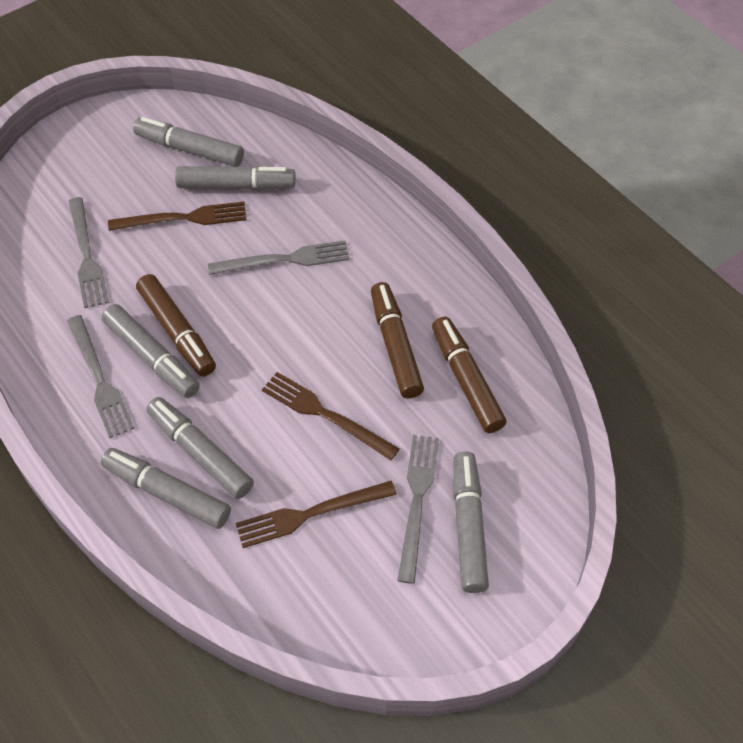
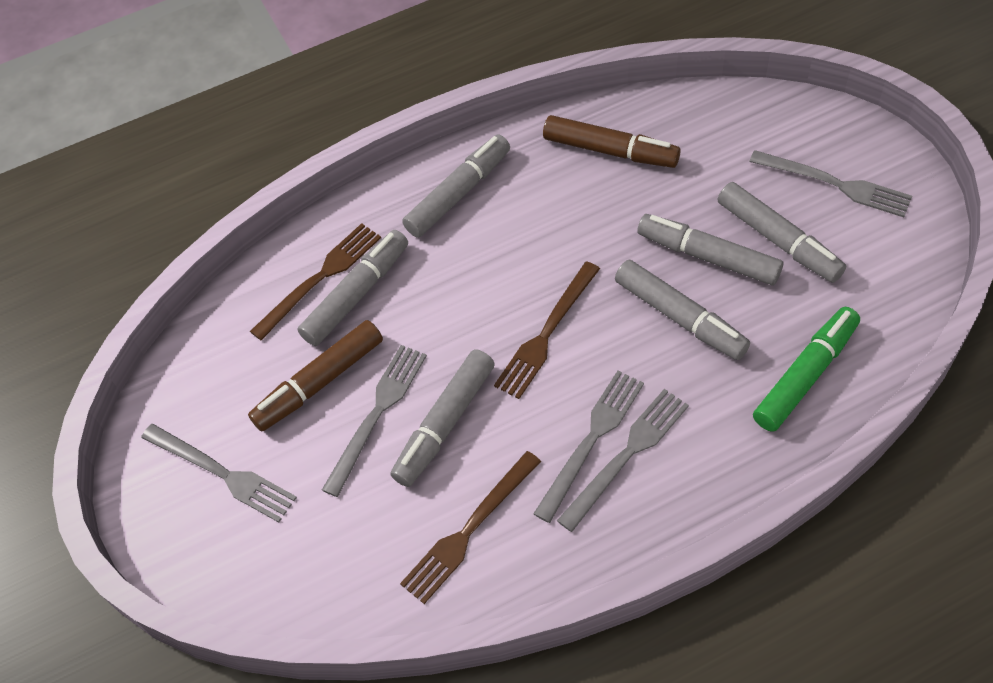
brown marker: 3 -> 2
green marker: 0 -> 1
grey fork: 4 -> 5

